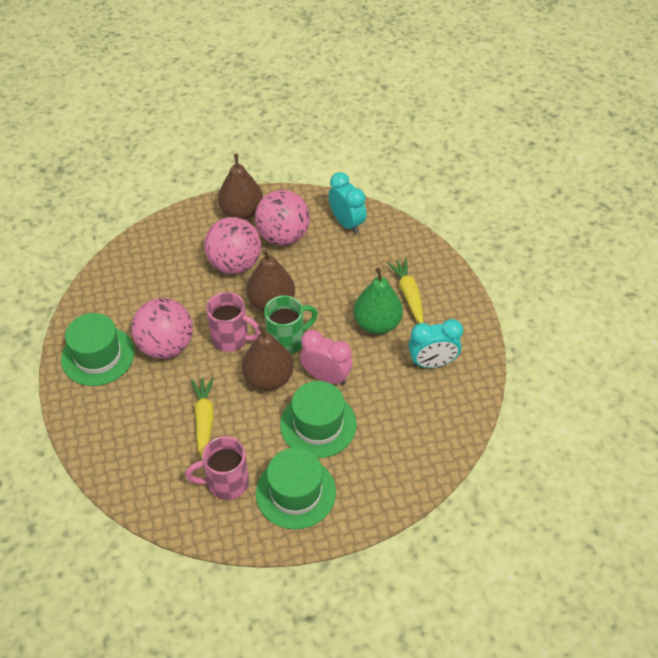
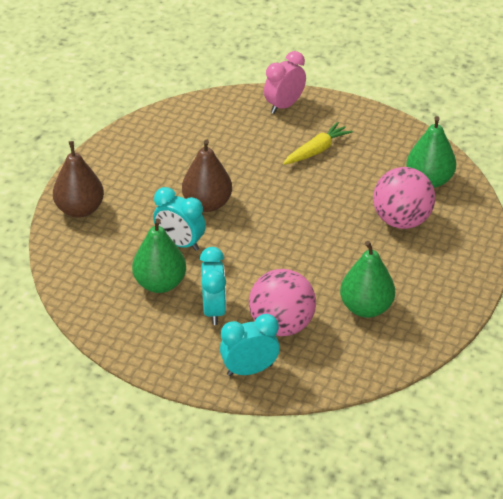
brown pear: 3 -> 2
green hat: 3 -> 0
green mug: 1 -> 0
green pear: 1 -> 3
pink ball: 3 -> 2
pink mug: 2 -> 0
turquoise clock: 2 -> 3
yellow carrot: 2 -> 1

